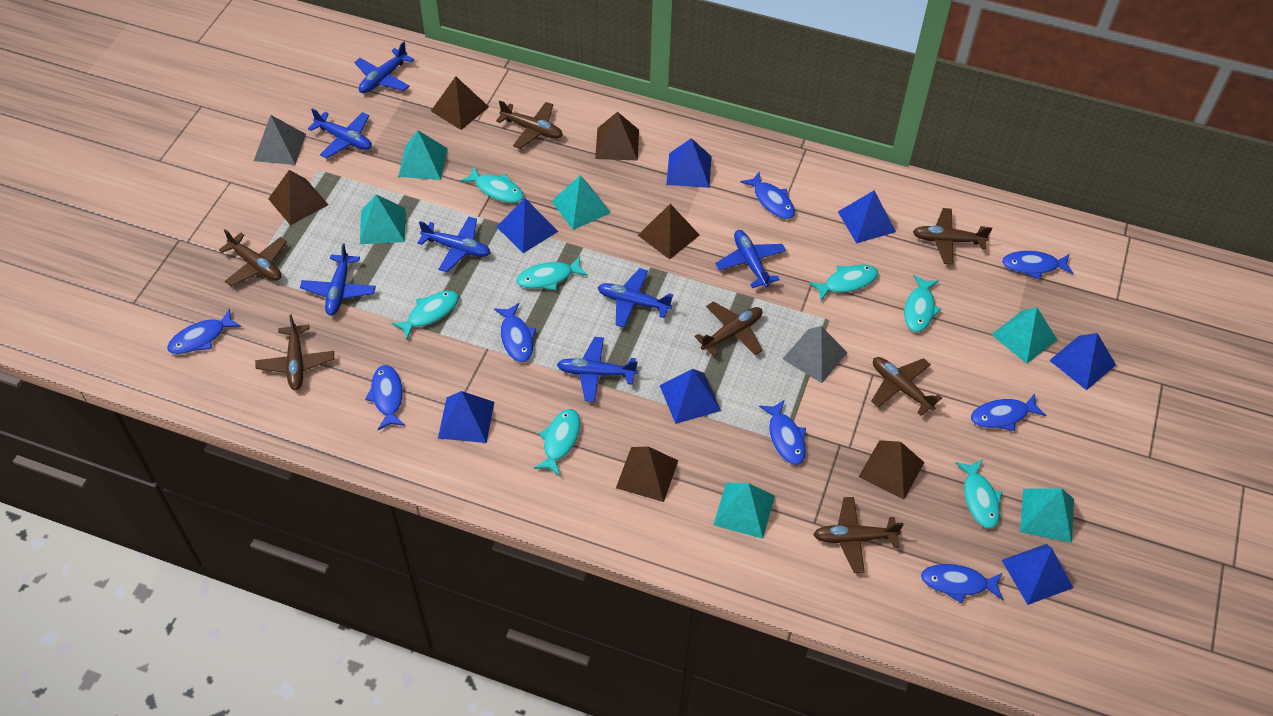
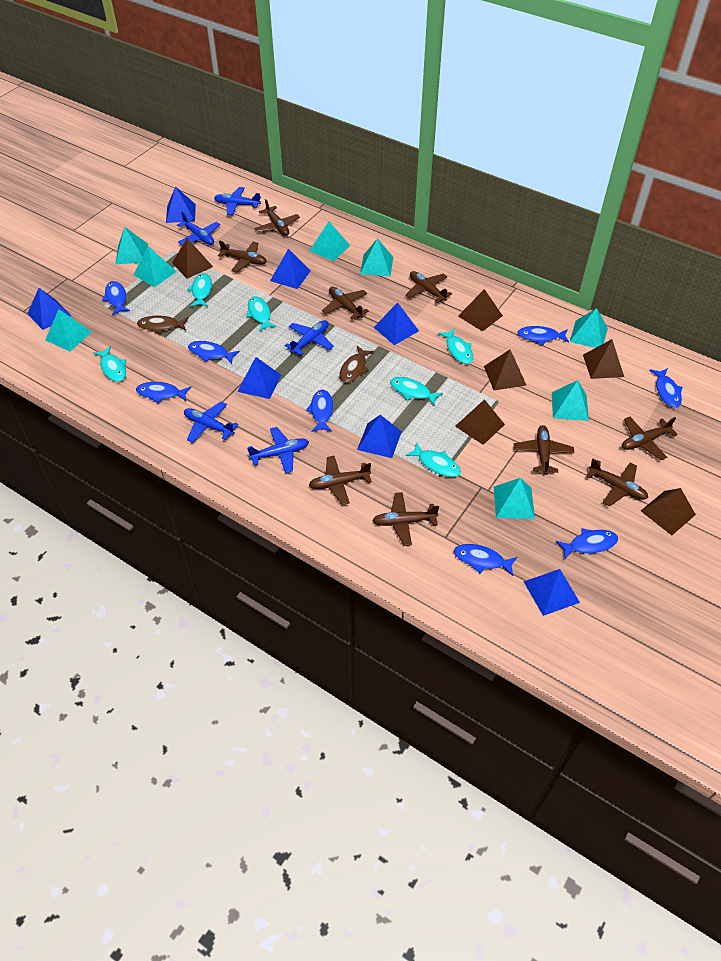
blue plane: 7 -> 5
brown fish: 0 -> 2
brown plane: 7 -> 9
grey pyramid: 2 -> 0
turquoise fish: 7 -> 6
turquoise pyramid: 6 -> 8

